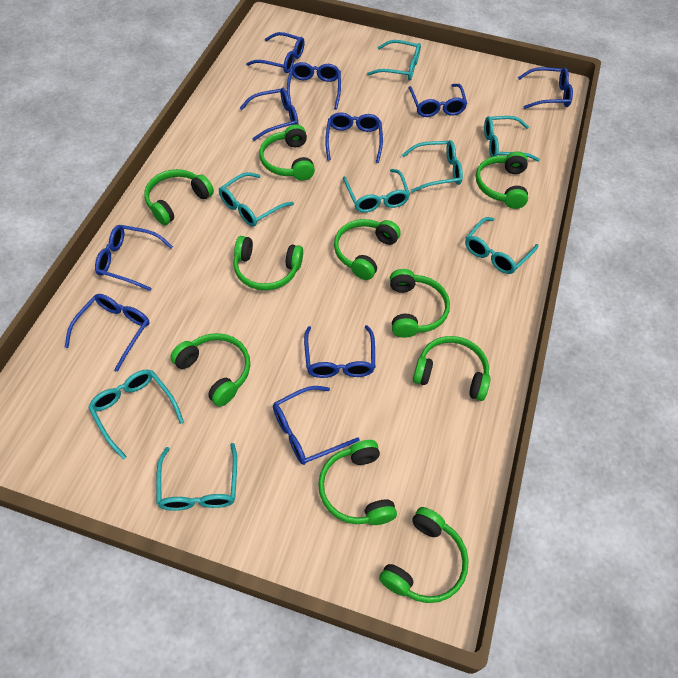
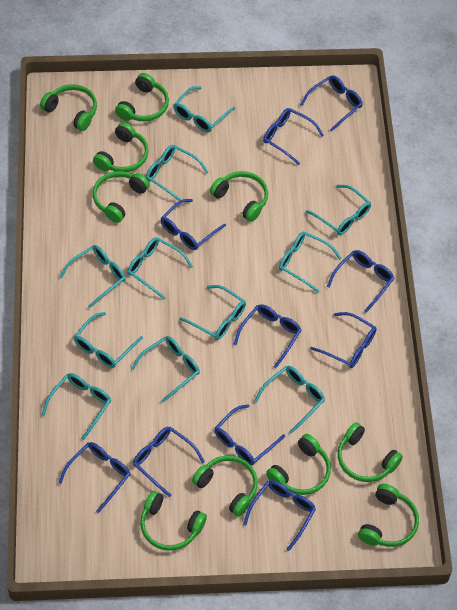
turquoise glasses: 8 -> 11

